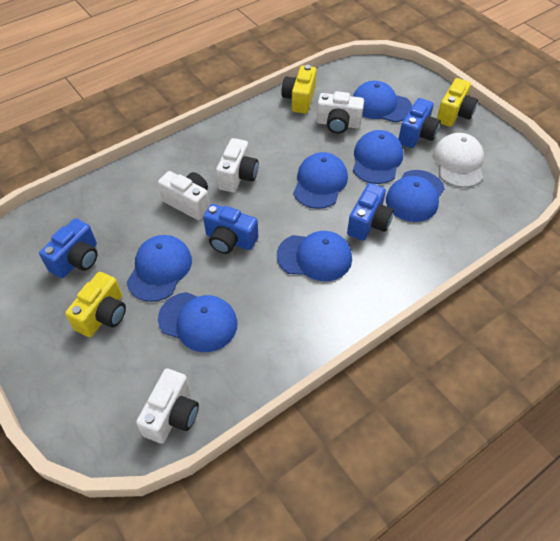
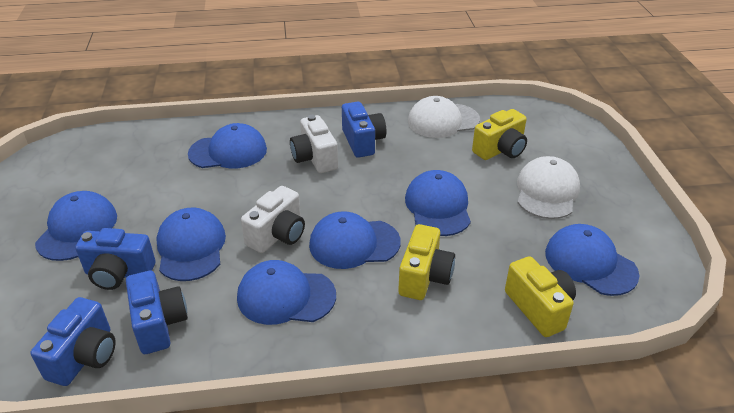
white camera: 4 -> 2
white cap: 1 -> 2

